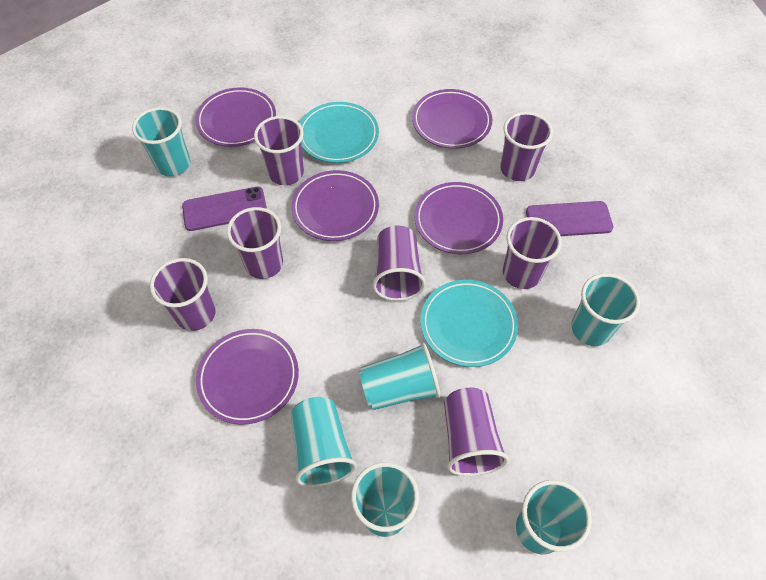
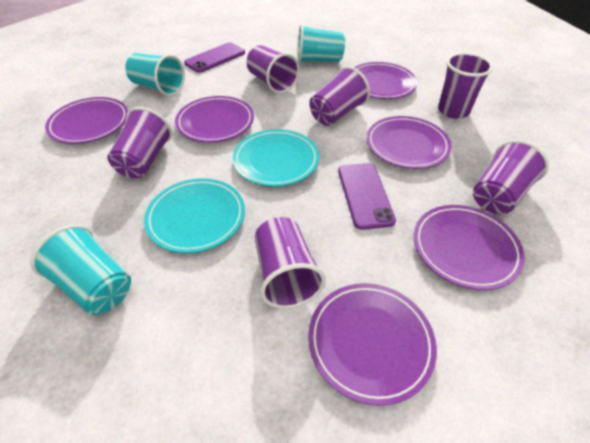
purple cup: 7 -> 6
purple plate: 5 -> 6
turquoise cup: 6 -> 3

